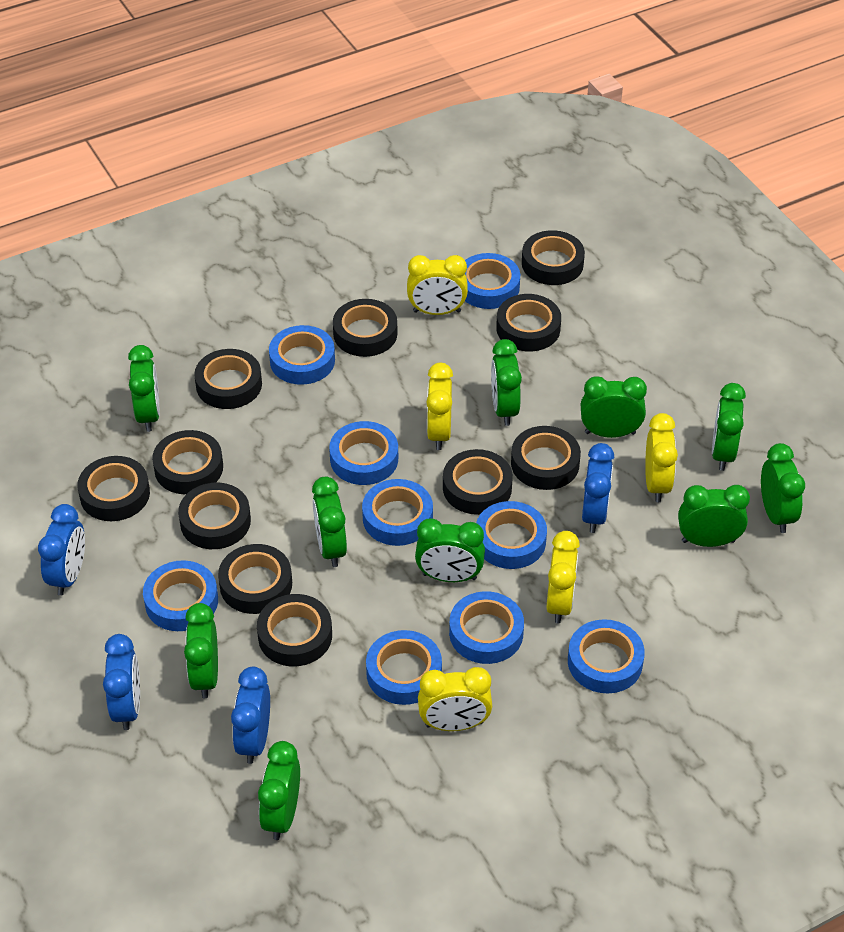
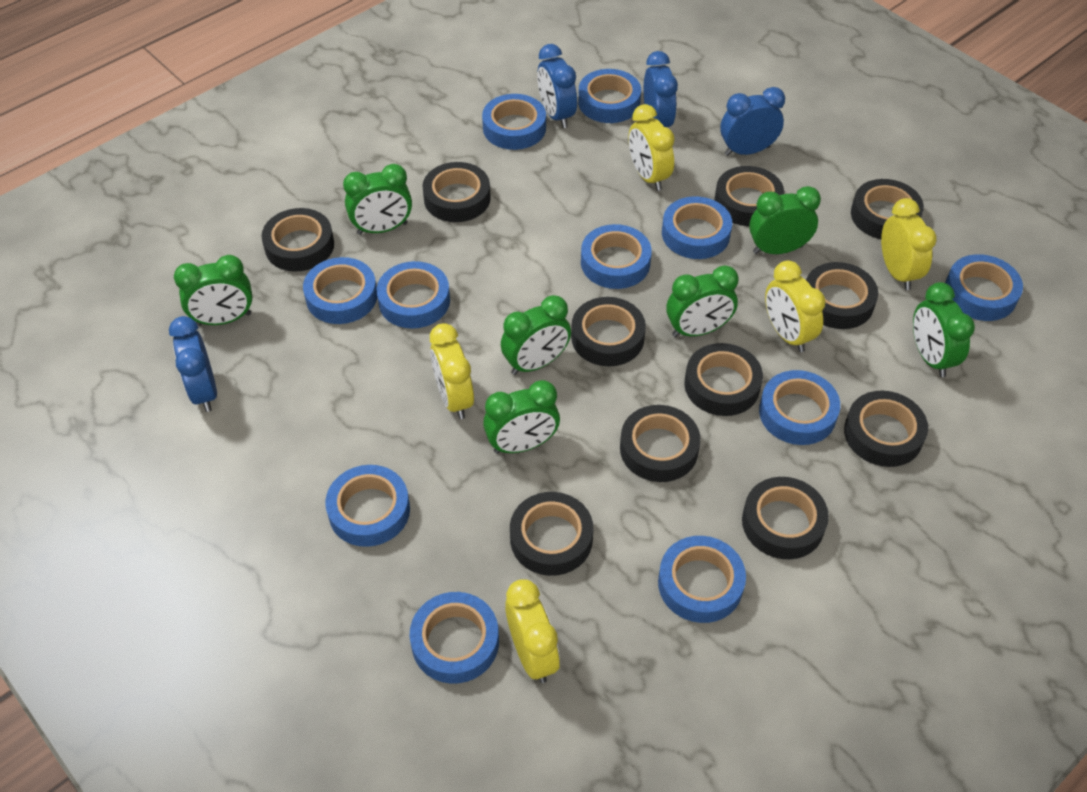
blue tape: 9 -> 11
green clock: 10 -> 7

